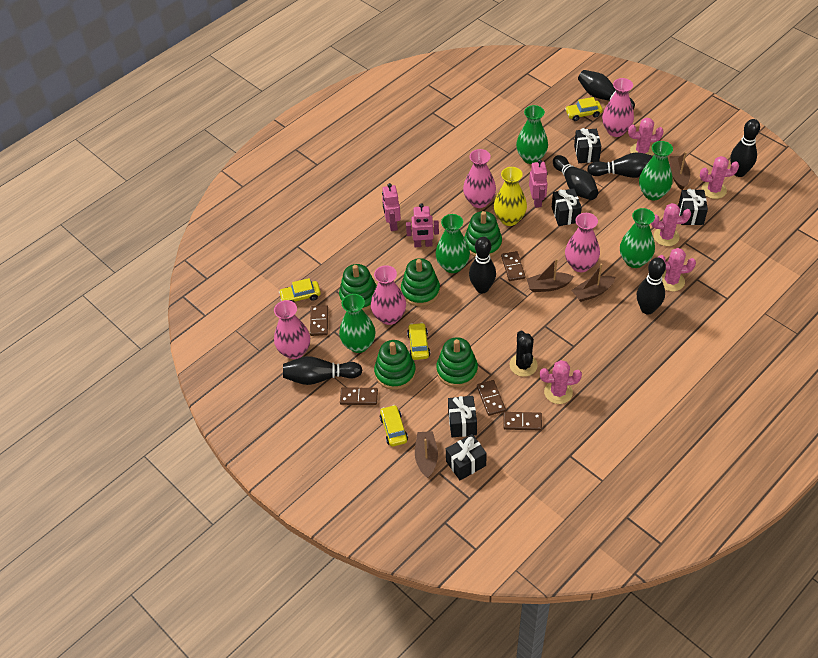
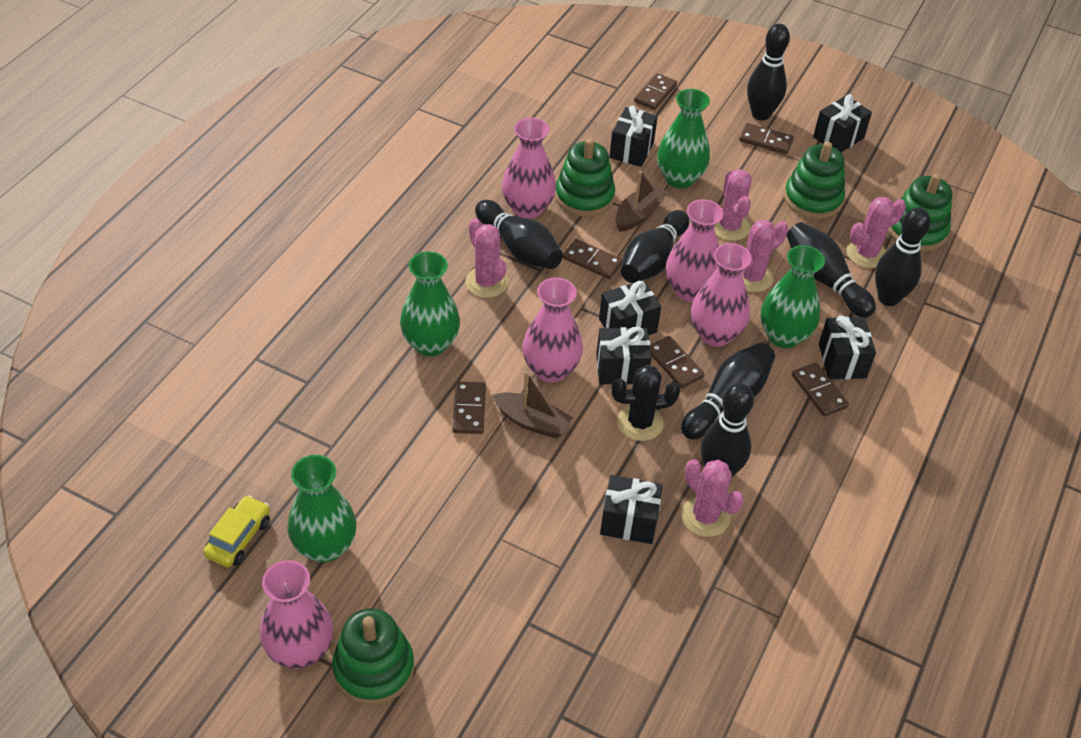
black gift: 5 -> 6
brown boat: 4 -> 2
brown domino: 5 -> 6
green stacking toy: 5 -> 4
green vase: 5 -> 4
pink robot: 3 -> 0
yellow car: 4 -> 1
yellow vase: 1 -> 0

